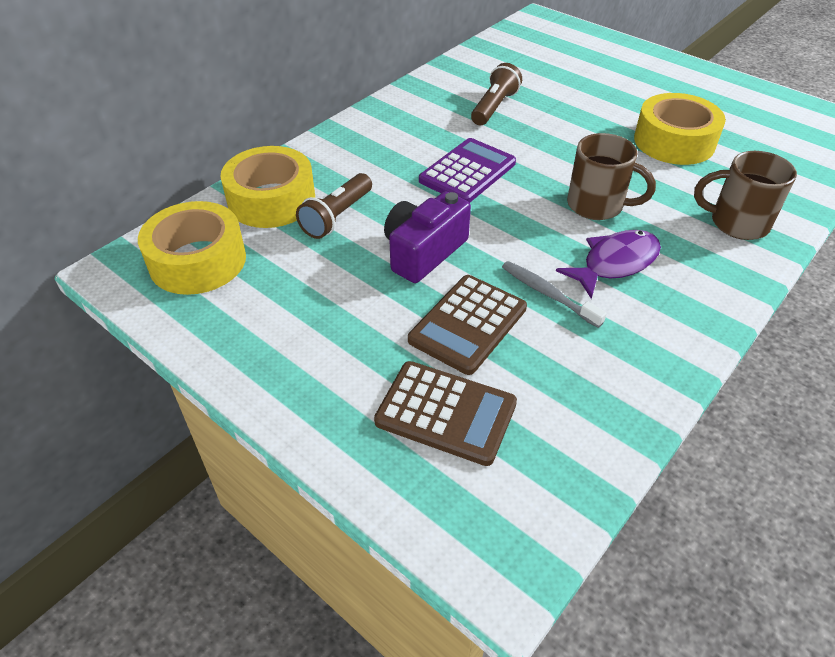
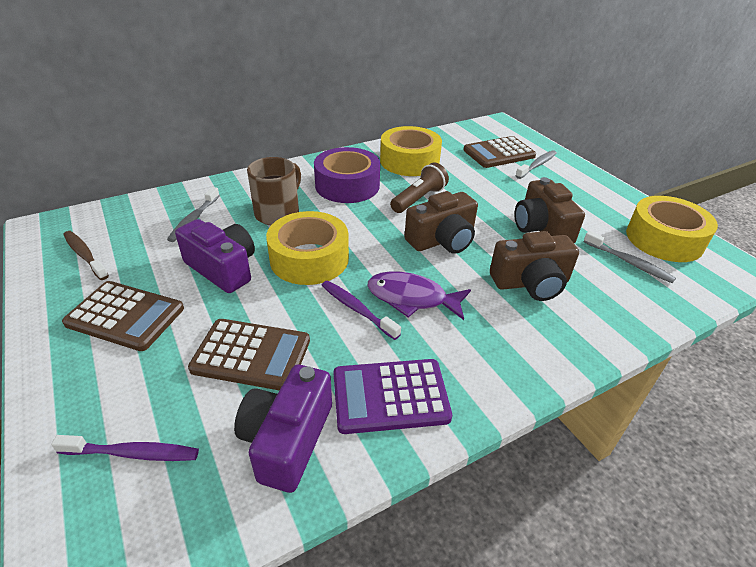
brown calculator: 2 -> 3
brown camera: 0 -> 3
brown flashlight: 2 -> 1
brown mug: 2 -> 1
brown toothbrush: 0 -> 1
grey toothbrush: 1 -> 3
purple camera: 1 -> 2
purple tape: 0 -> 1
purple toothbrush: 0 -> 2

